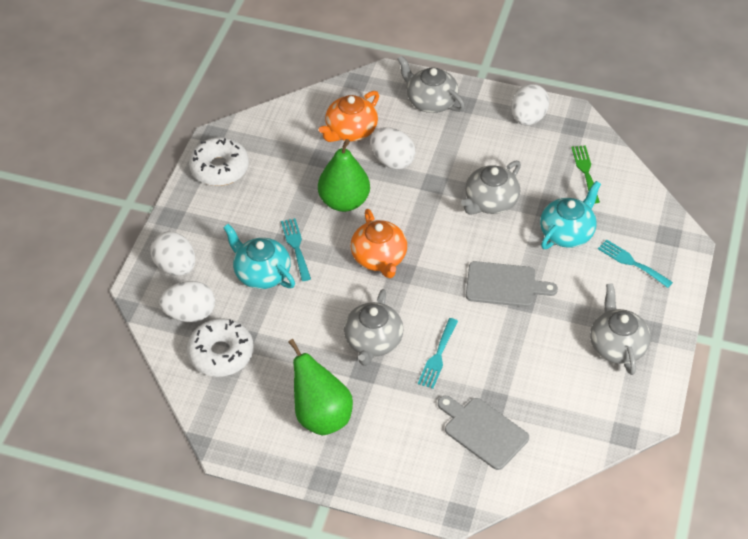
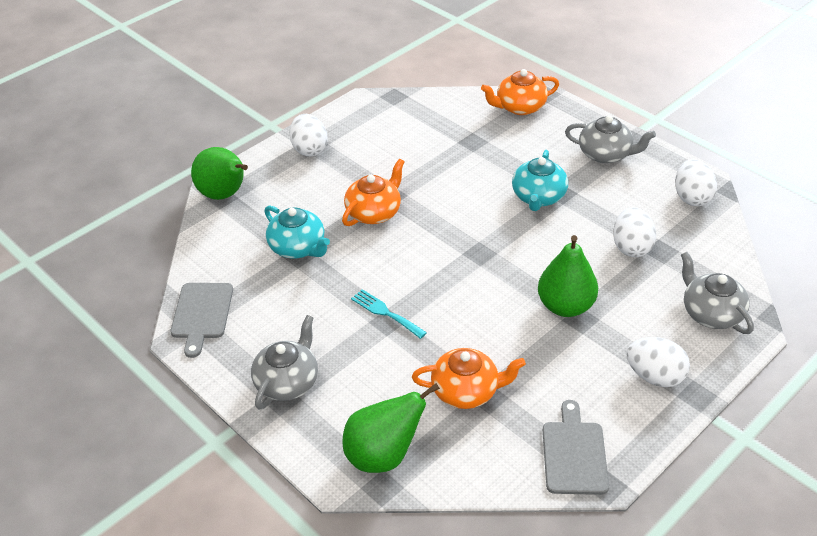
green fork: 1 -> 0
green pear: 2 -> 3
grey teapot: 4 -> 3
orange teapot: 2 -> 3
turquoise fork: 3 -> 1
white donut: 2 -> 0

